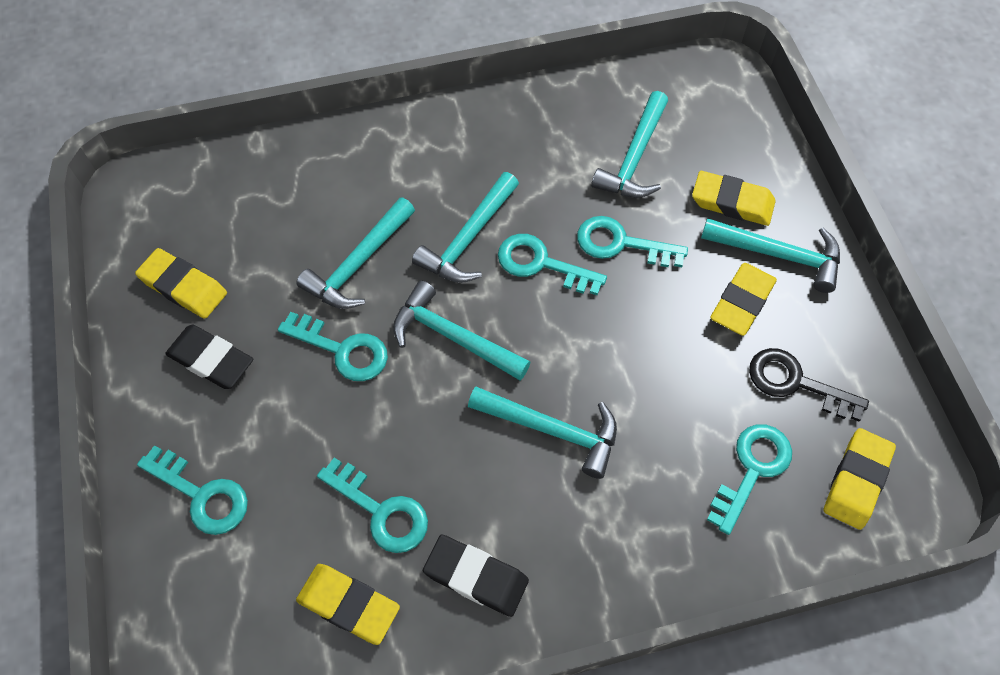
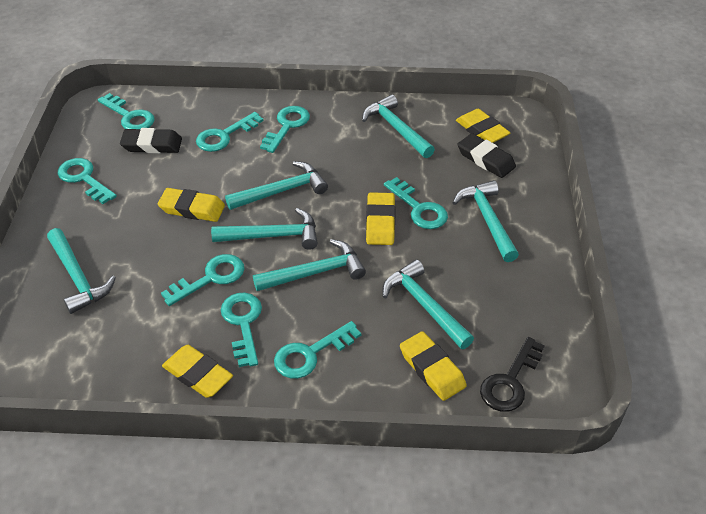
turquoise hammer: 6 -> 7
turquoise key: 6 -> 8

